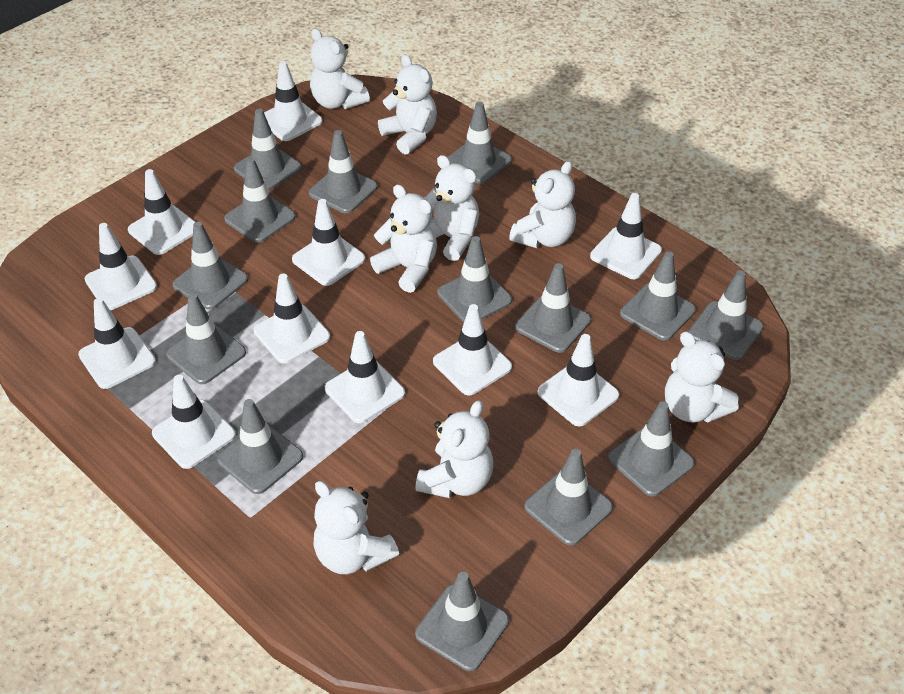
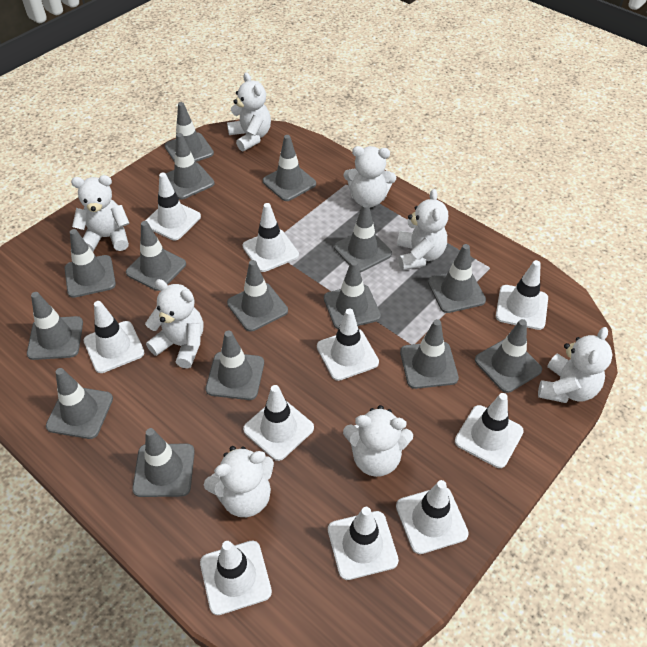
grey traffic cone: 14 -> 15
white traffic cone: 11 -> 10

